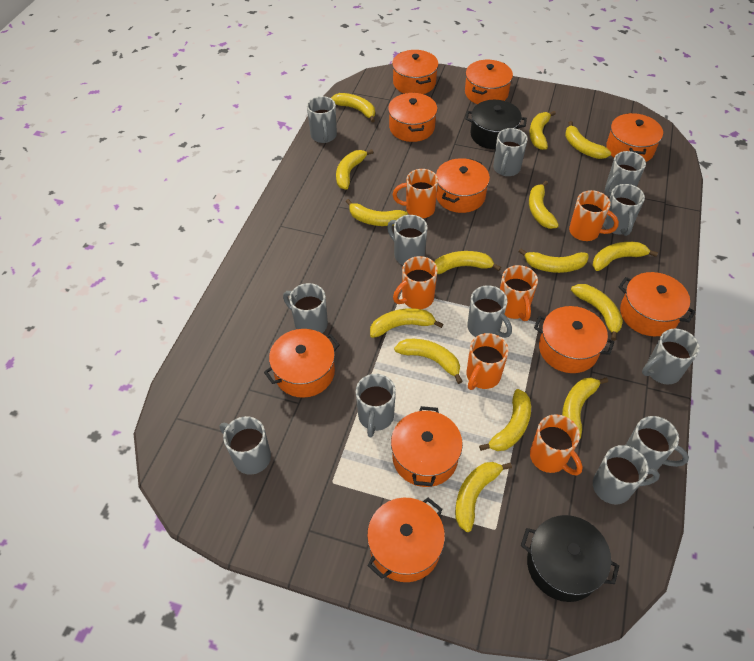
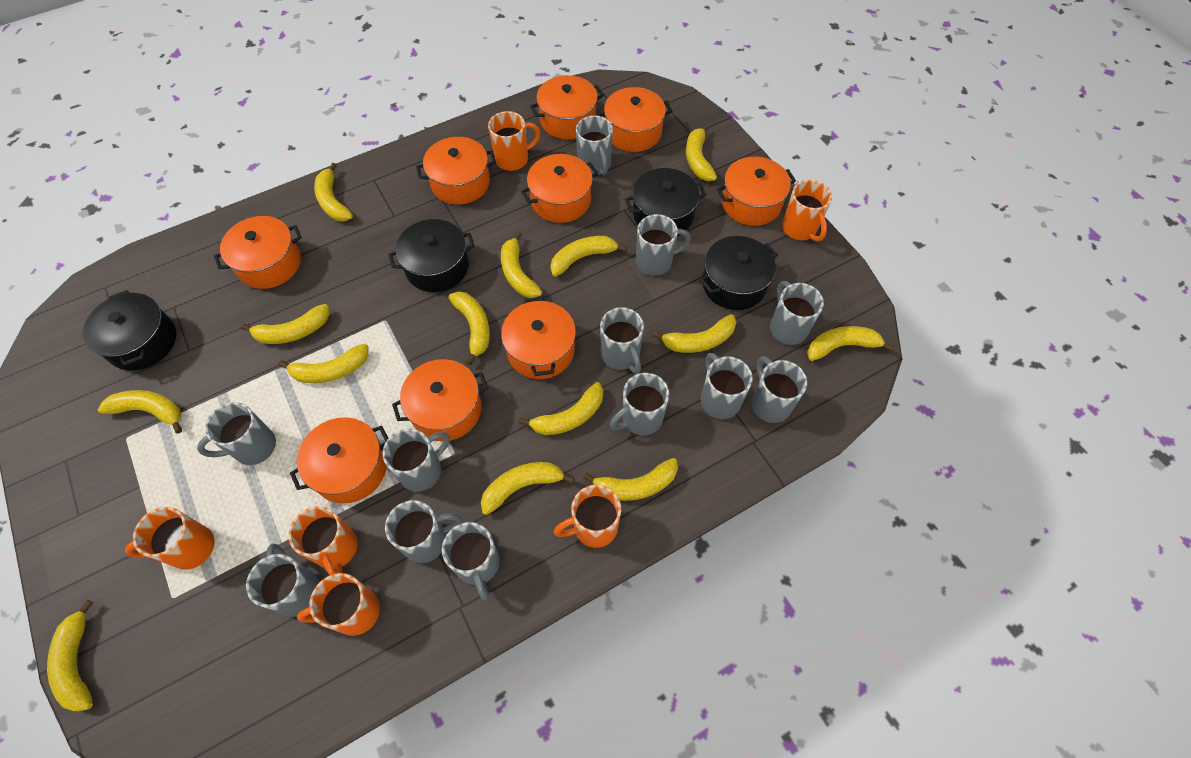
black pot: 2 -> 4
orange pot: 10 -> 9
yellow banana: 15 -> 14

